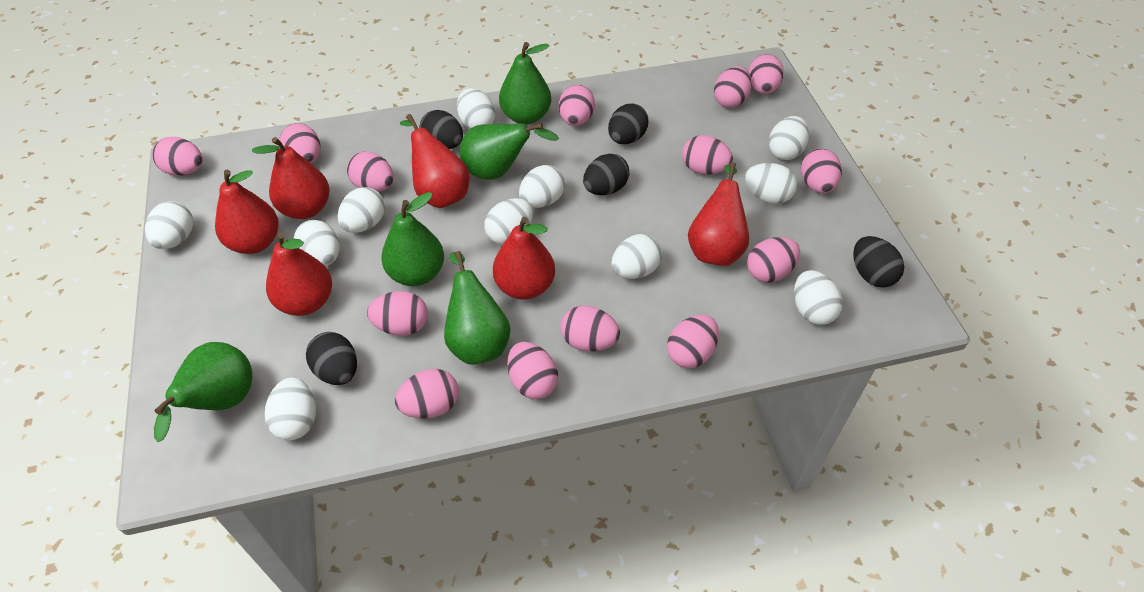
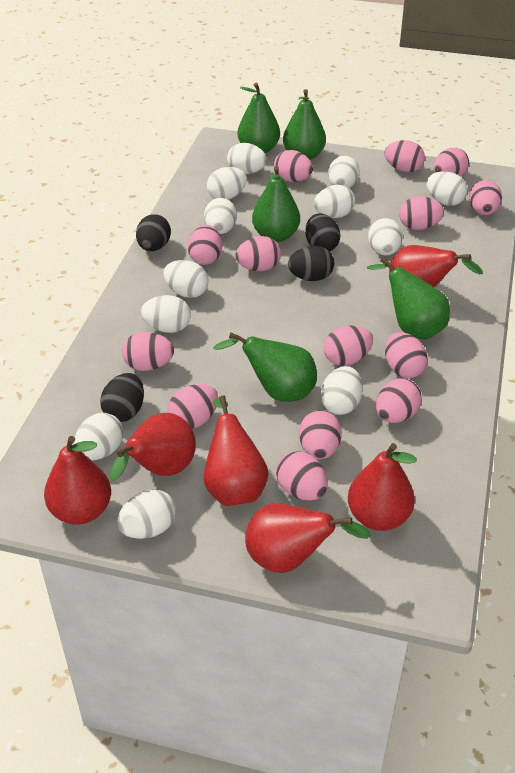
black egg: 5 -> 4
white egg: 11 -> 12

